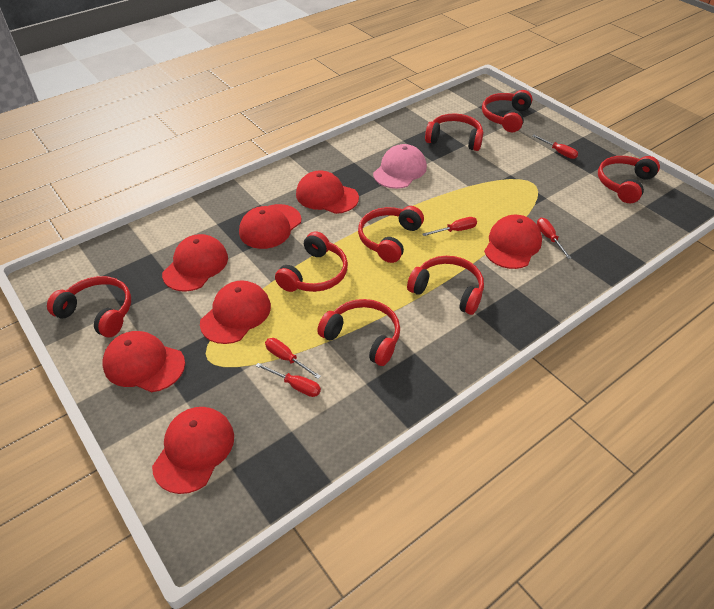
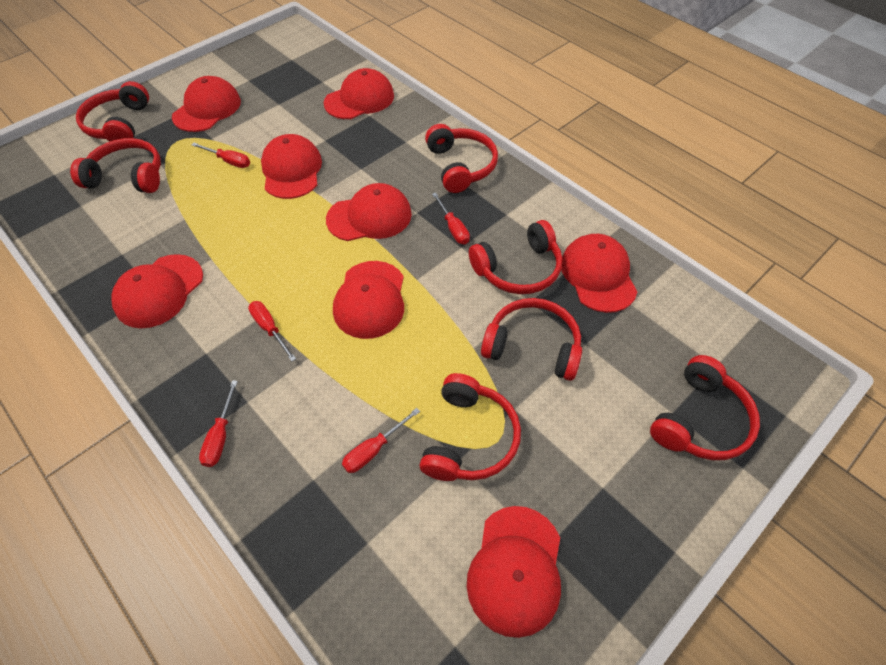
pink cap: 1 -> 0
red cap: 7 -> 8
red headphones: 8 -> 7

